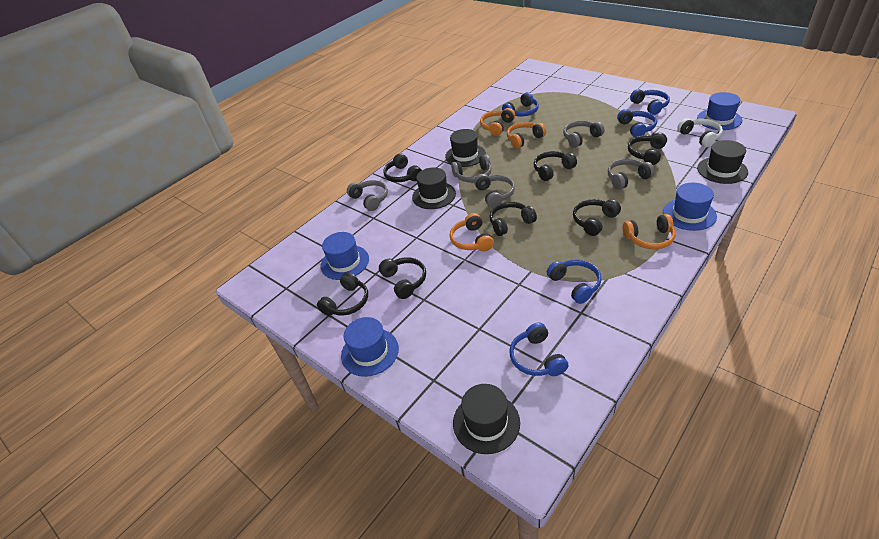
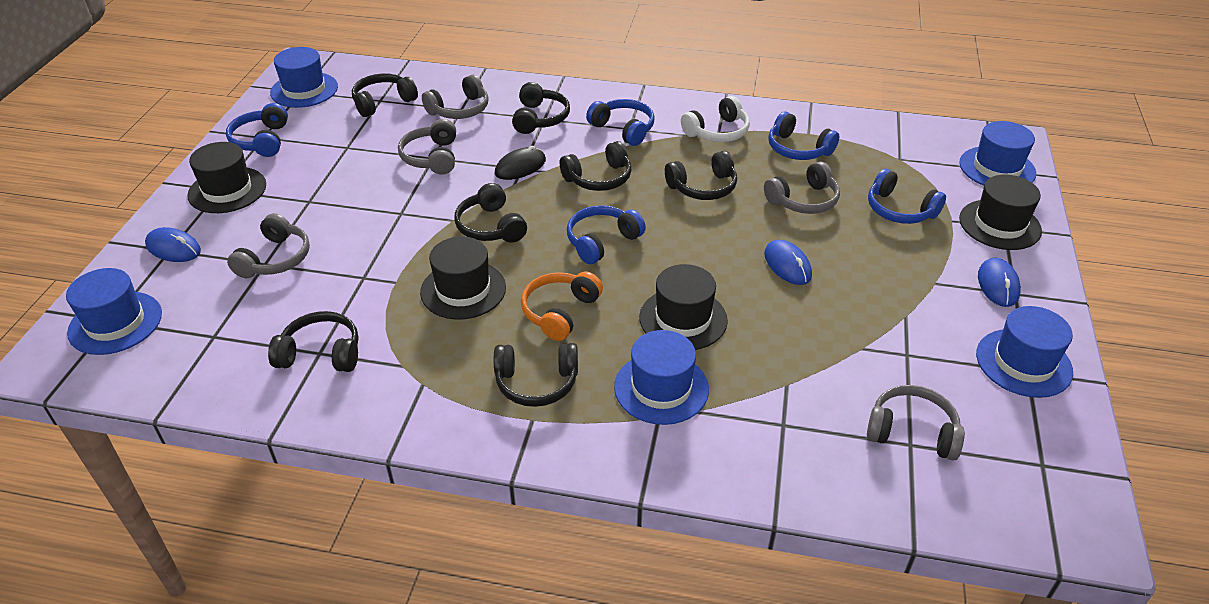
black mouse: 0 -> 1
blue hat: 4 -> 5
blue mouse: 0 -> 3
orange headphones: 4 -> 1

